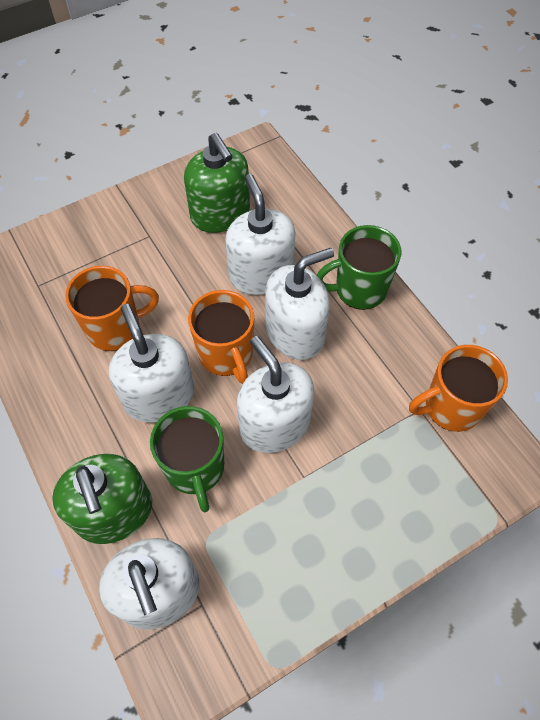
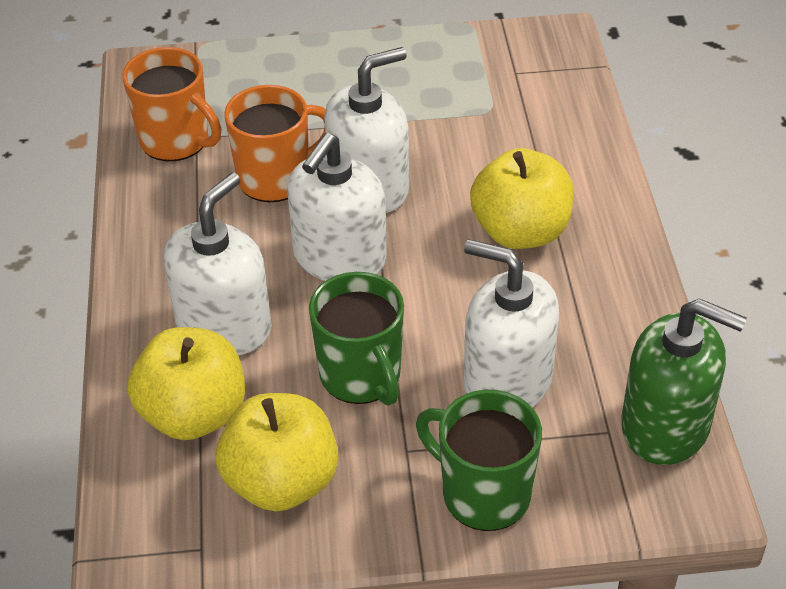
green soap dispenser: 2 -> 1
orange mug: 3 -> 2
white soap dispenser: 5 -> 4
yellow apple: 0 -> 3

